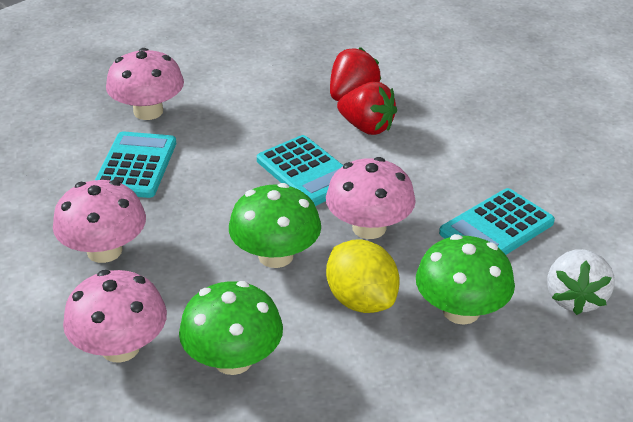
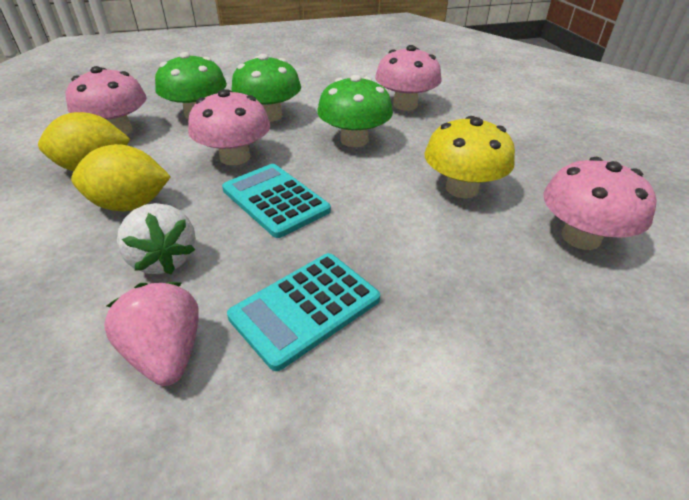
pink strawberry: 0 -> 1
red strawberry: 2 -> 0
turquoise calculator: 3 -> 2
yellow lemon: 1 -> 2
yellow mushroom: 0 -> 1

